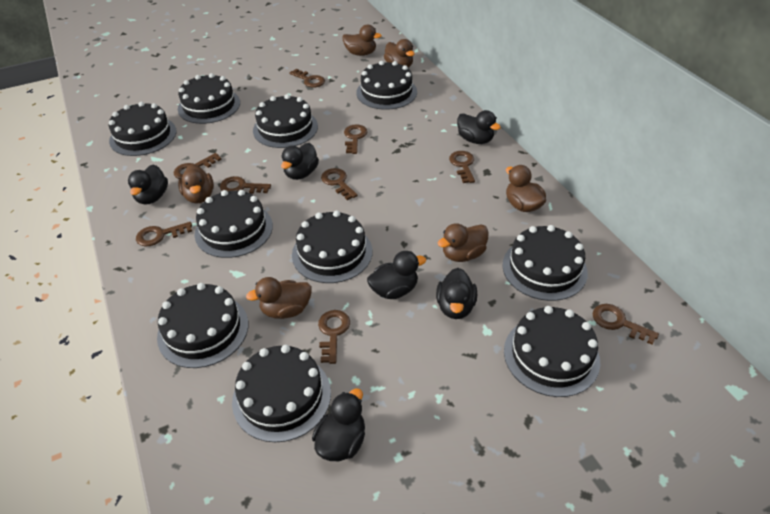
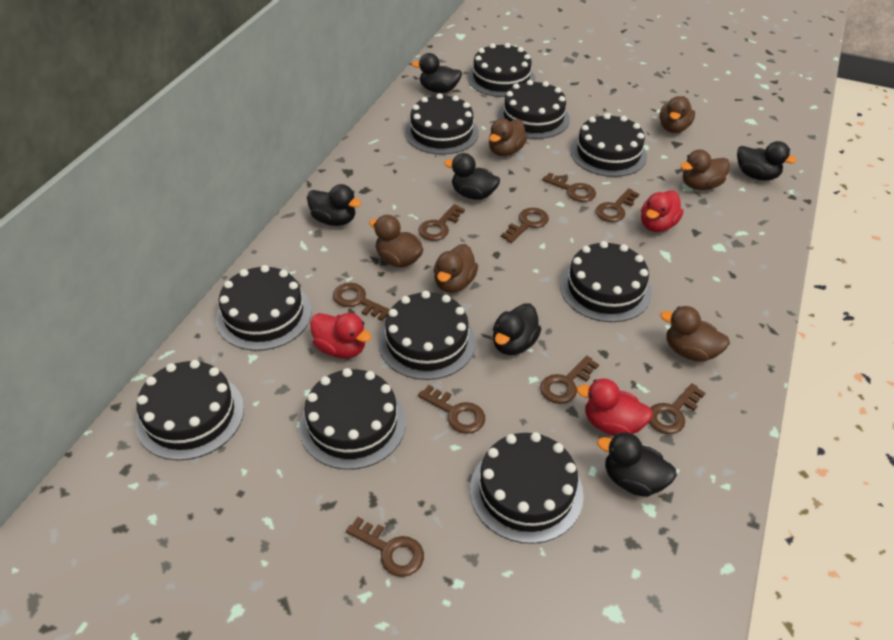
red duck: 0 -> 3

